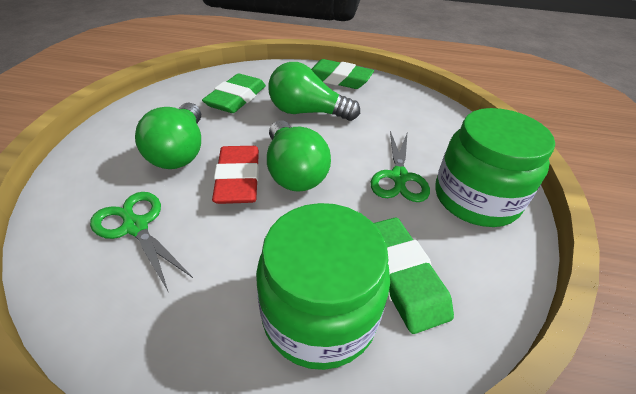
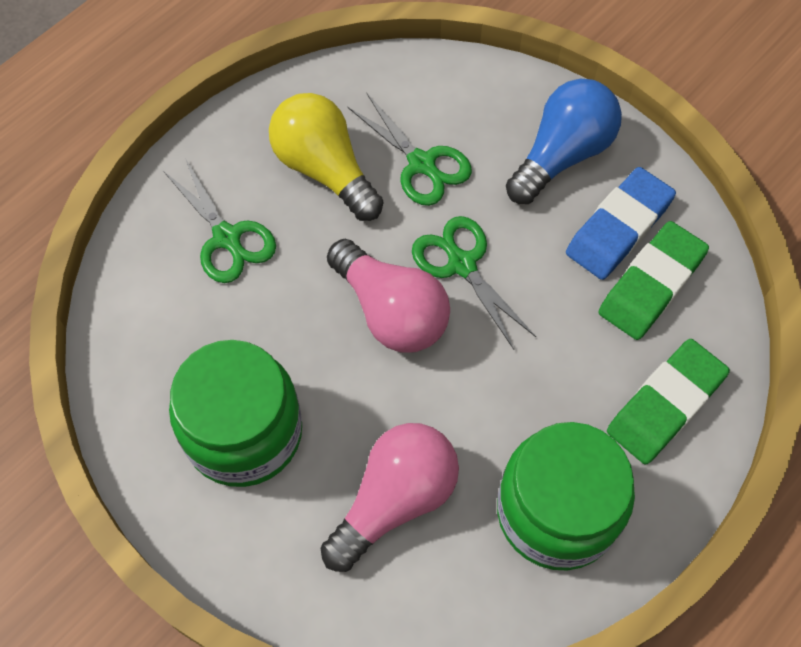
blue eraser: 0 -> 1
blue light bulb: 0 -> 1
green eraser: 3 -> 2
green light bulb: 3 -> 0
green scissors: 2 -> 3
pink light bulb: 0 -> 2
red eraser: 1 -> 0
yellow light bulb: 0 -> 1

